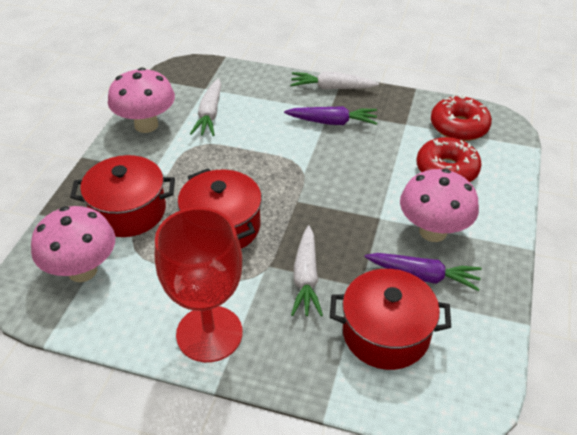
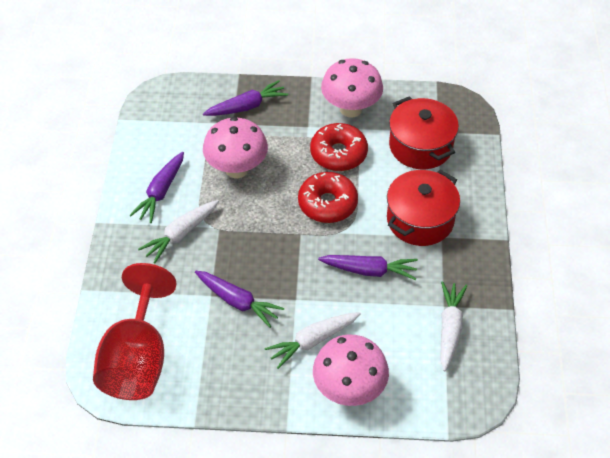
purple carrot: 2 -> 4
red pot: 3 -> 2

